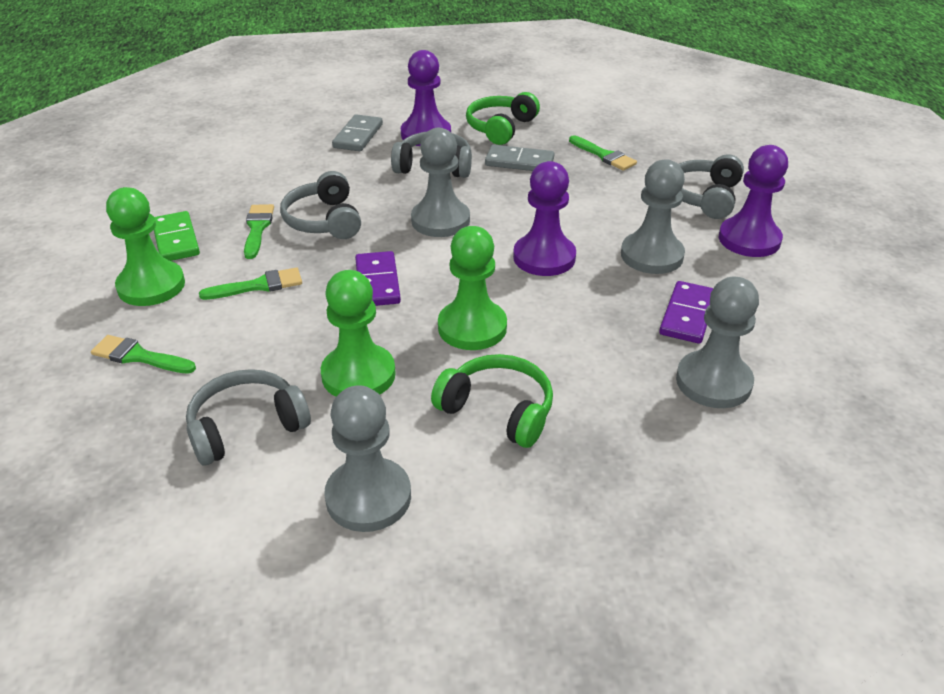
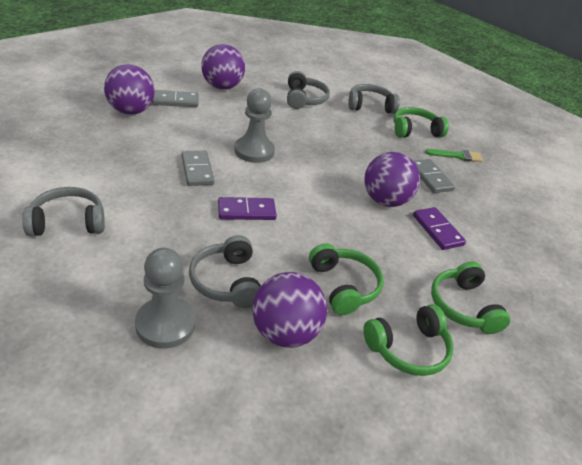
green brush: 4 -> 1
green domino: 1 -> 0
green headphones: 2 -> 4
green pawn: 3 -> 0
grey domino: 2 -> 3
grey pawn: 4 -> 2
purple ball: 0 -> 4
purple pawn: 3 -> 0

